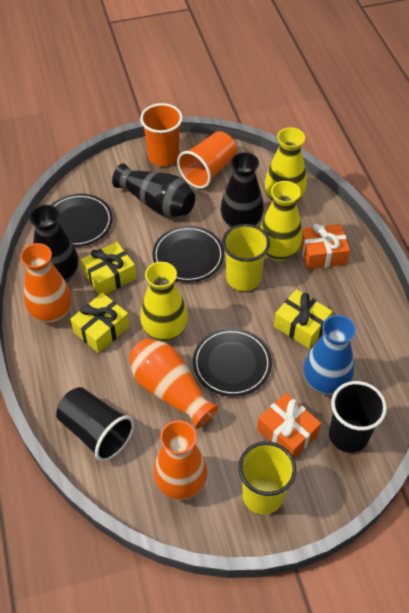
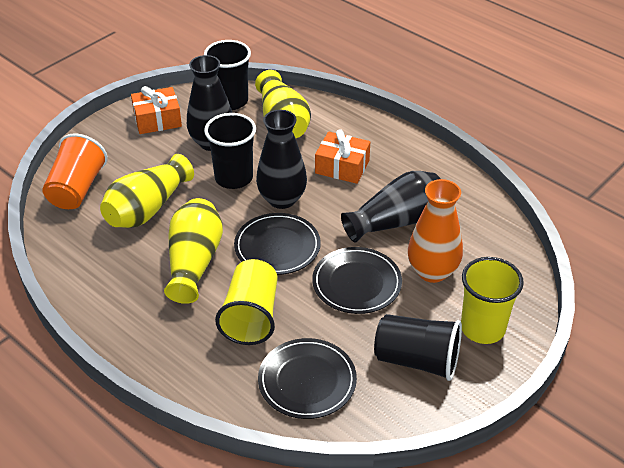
black cup: 2 -> 3
blue vase: 1 -> 0
orange cup: 2 -> 1
orange vase: 3 -> 1
yellow gift: 3 -> 0

